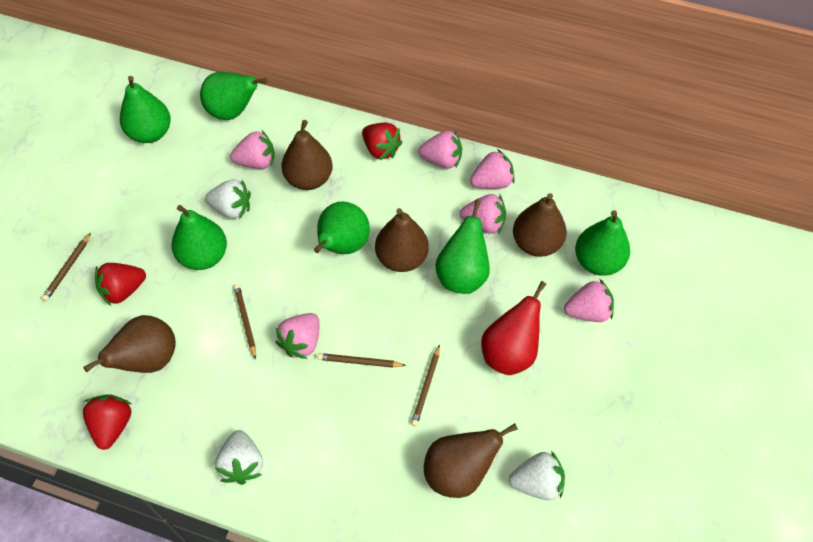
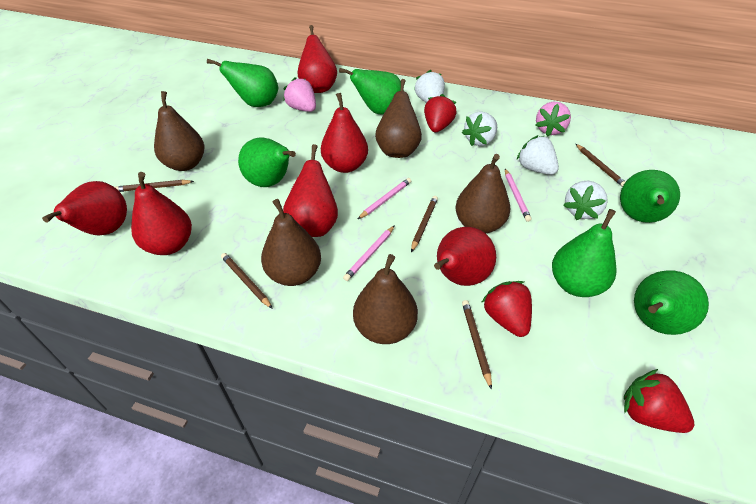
brown pencil: 4 -> 5
pink pencil: 0 -> 3
pink strawberry: 6 -> 2
red pear: 1 -> 6
white strawberry: 3 -> 4

